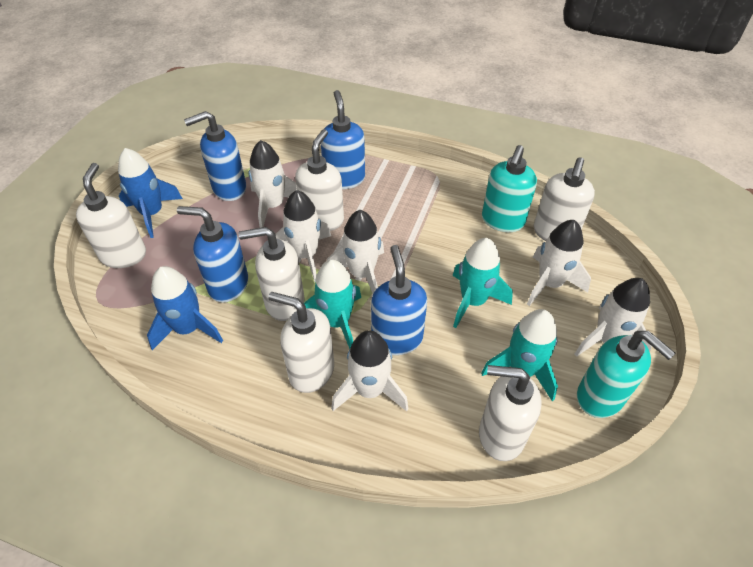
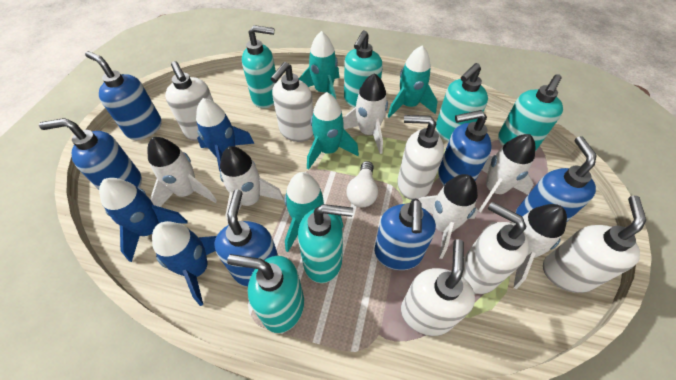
blue rocket: 2 -> 3
blue soap dispenser: 4 -> 6
turquoise rocket: 3 -> 4
turquoise soap dispenser: 2 -> 6
white light bulb: 0 -> 1

